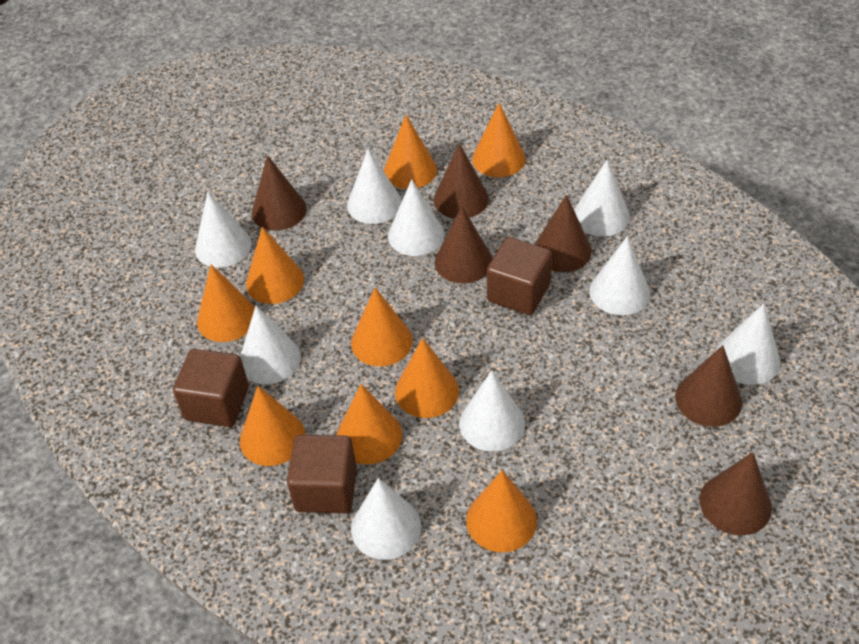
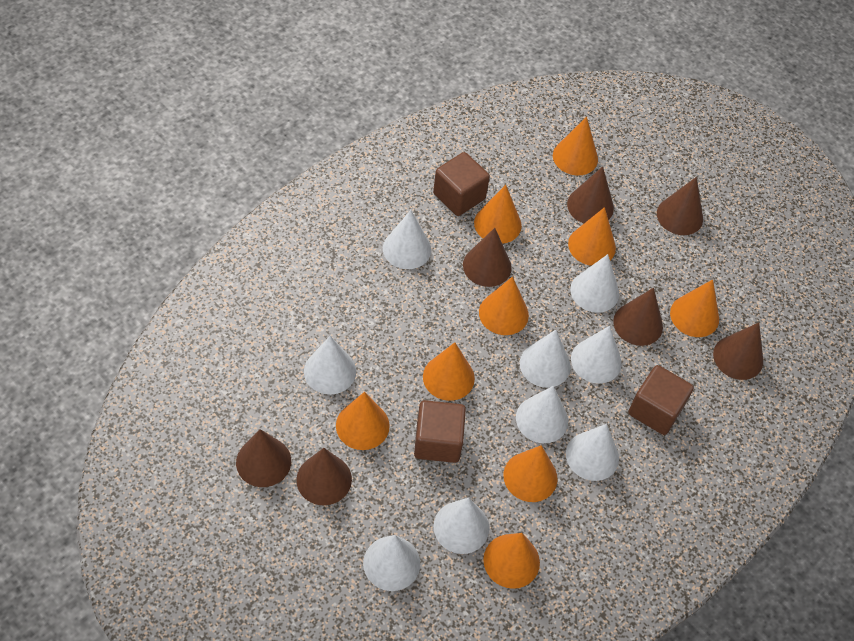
brown cone: 6 -> 7

